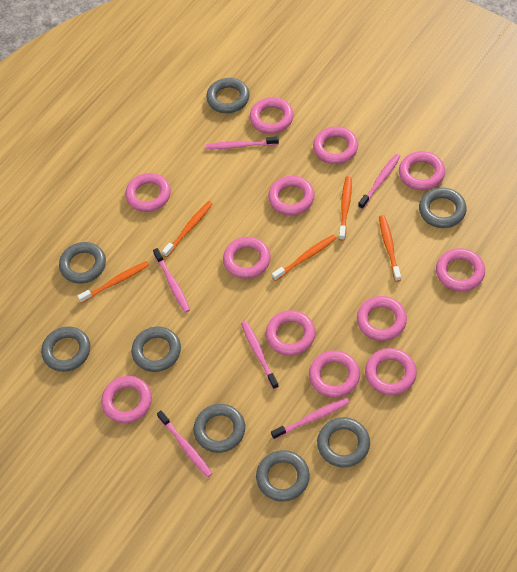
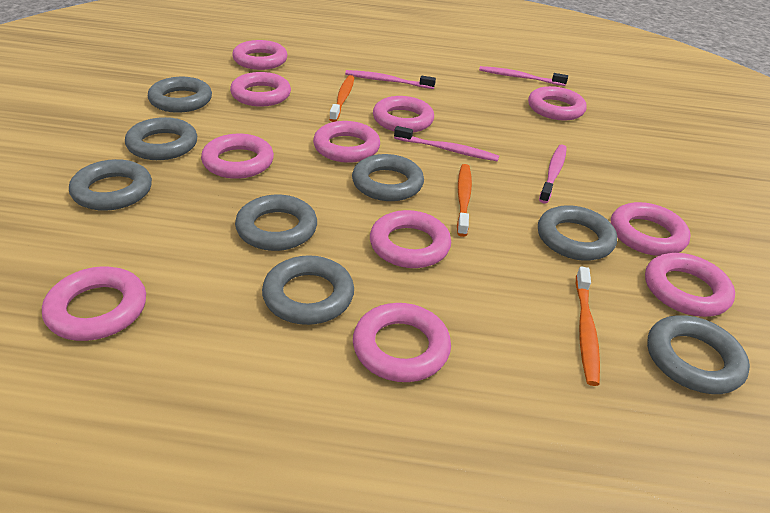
orange toothbrush: 5 -> 3
pink ring: 12 -> 11
pink toothbrush: 6 -> 4

